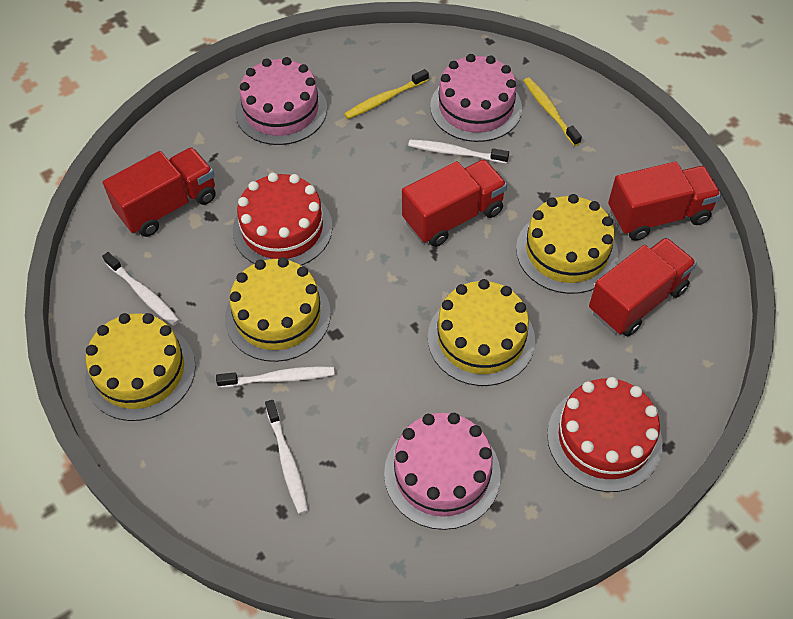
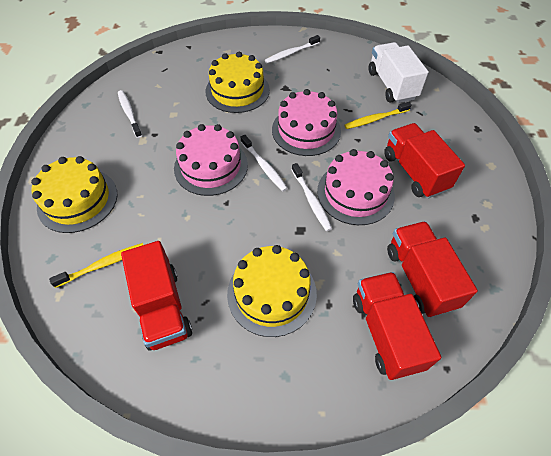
red cake: 2 -> 0
white truck: 0 -> 1
yellow cake: 4 -> 3

